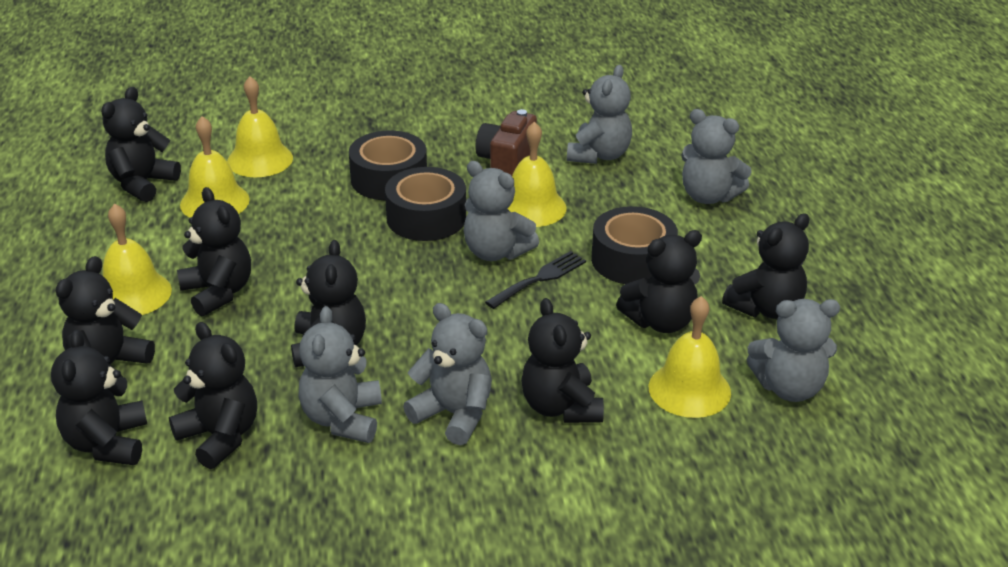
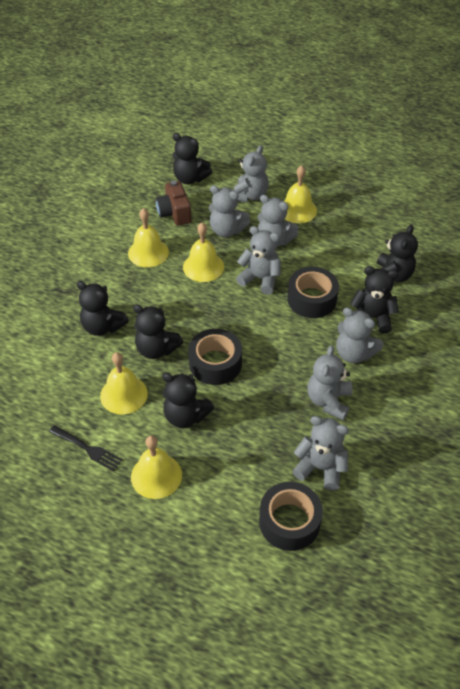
black teddy bear: 9 -> 6
grey teddy bear: 6 -> 7

